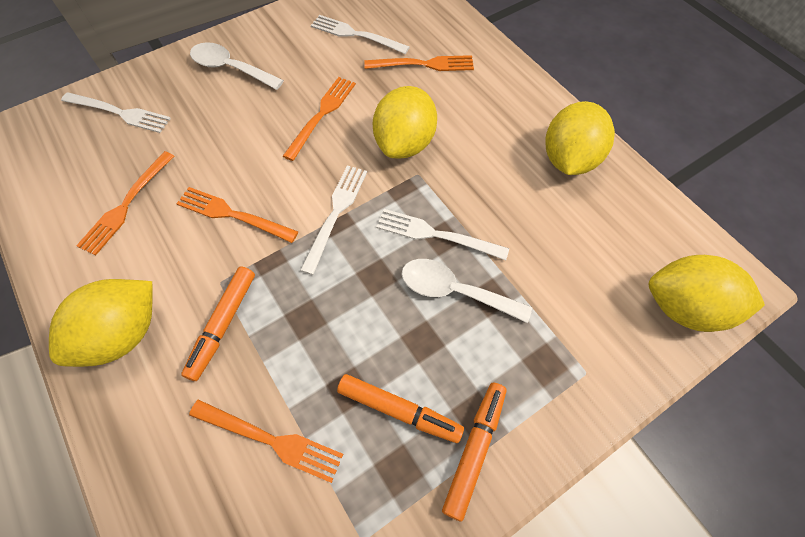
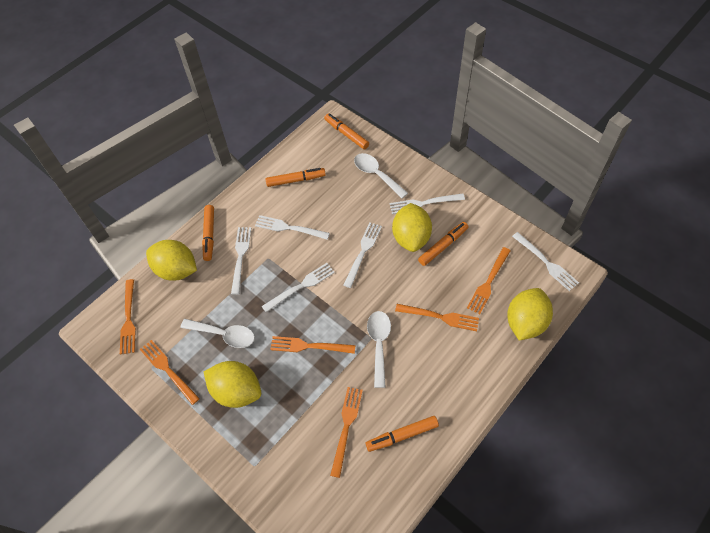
orange fork: 5 -> 6
orange marker: 3 -> 5
white fork: 4 -> 6
white spoon: 2 -> 3

